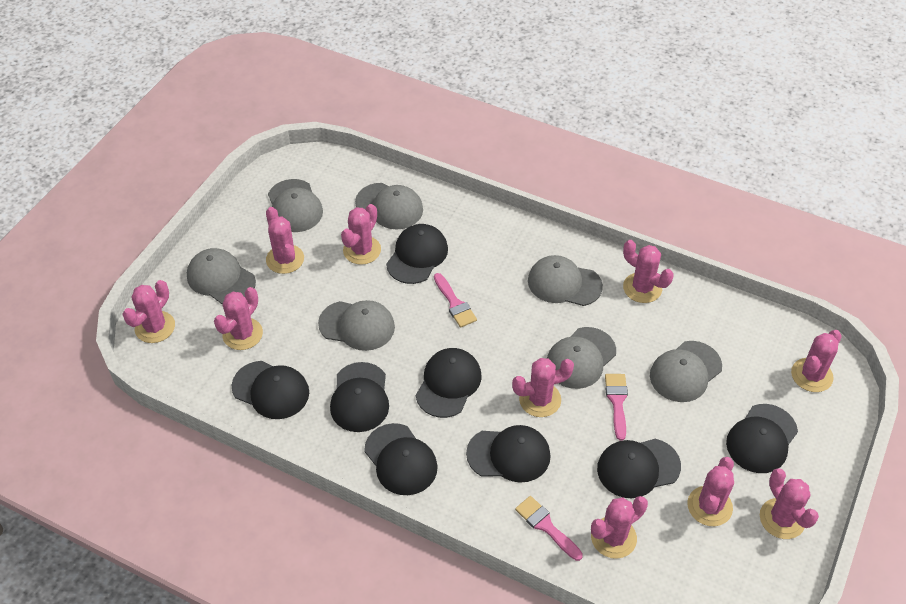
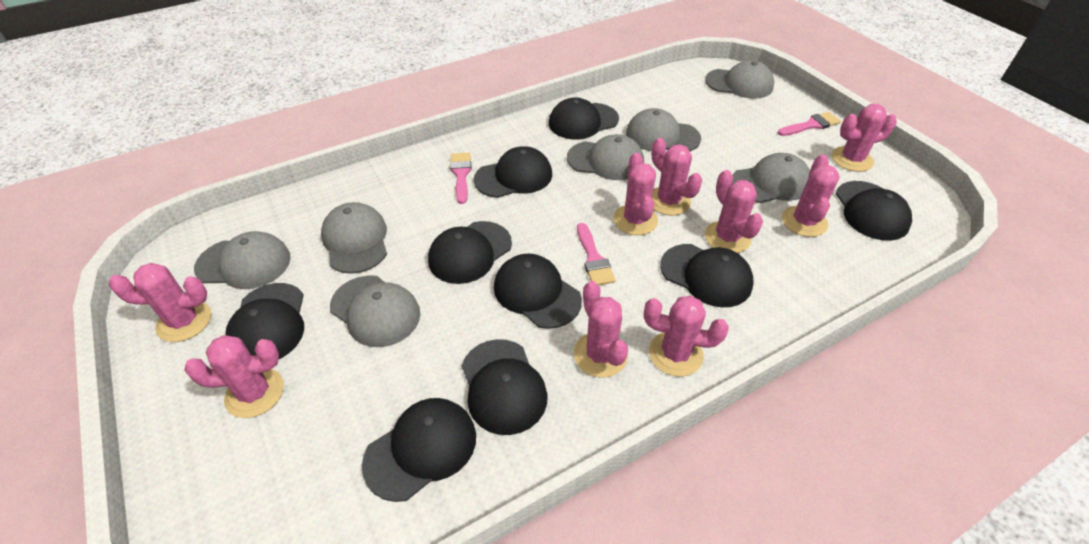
black cap: 8 -> 9
pink cactus: 10 -> 9

